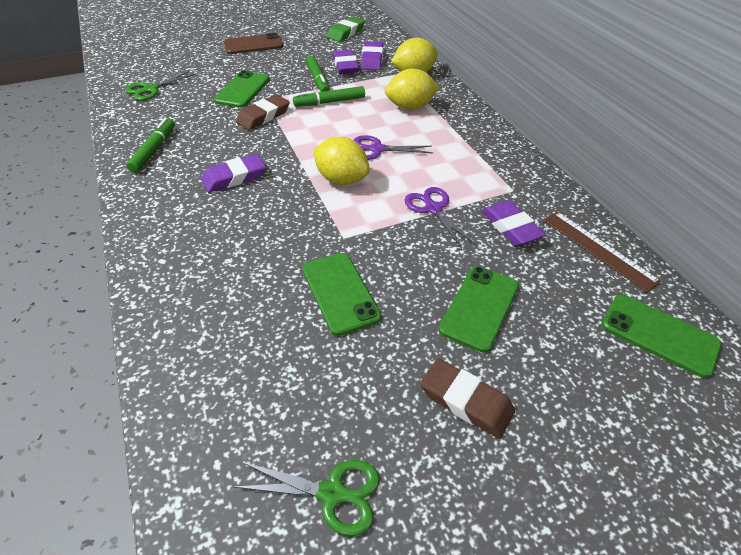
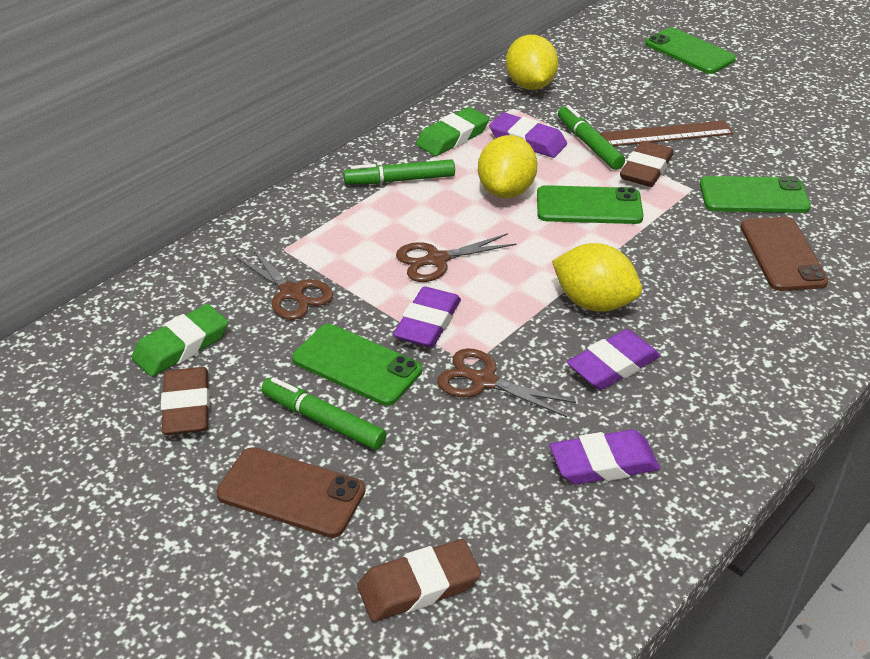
brown eraser: 2 -> 3
brown phone: 1 -> 2
brown scissors: 0 -> 3
green eraser: 1 -> 2
green scissors: 2 -> 0
purple scissors: 2 -> 0

